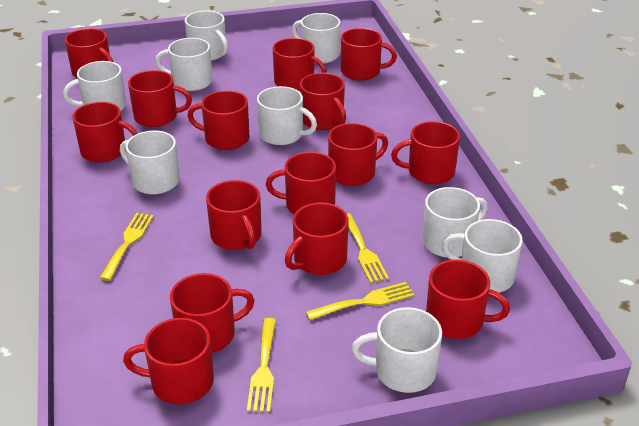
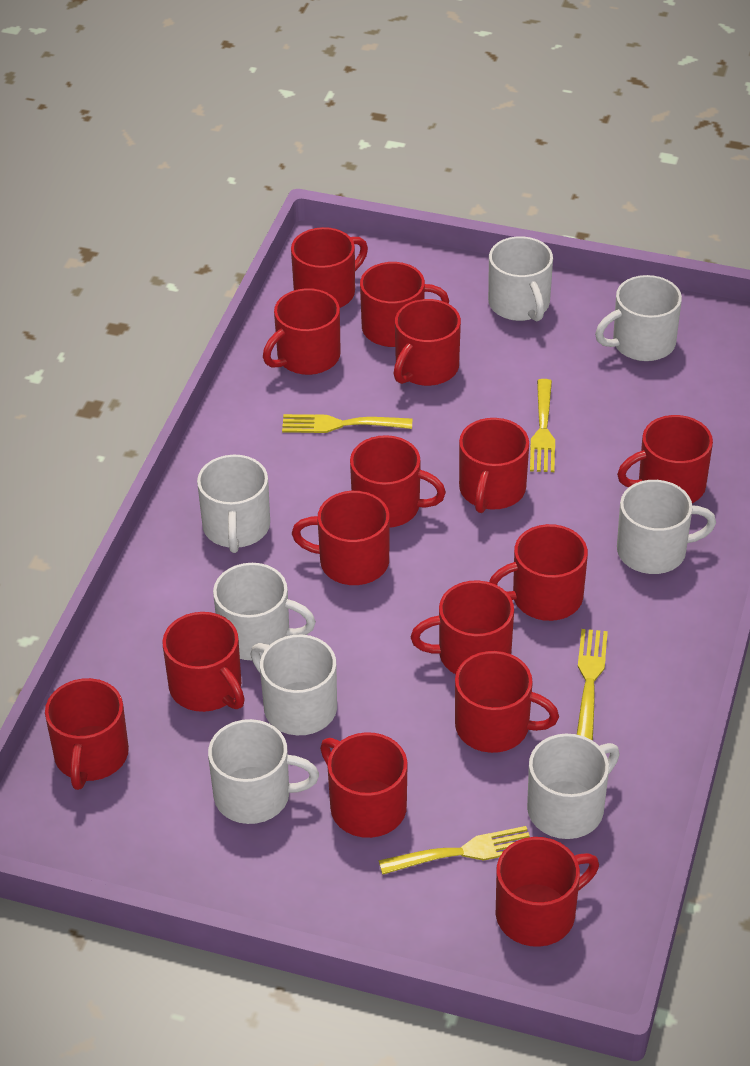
white mug: 9 -> 8

